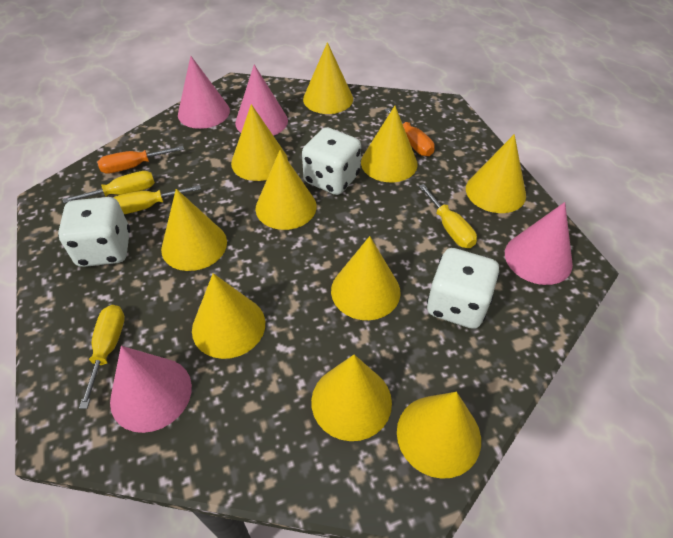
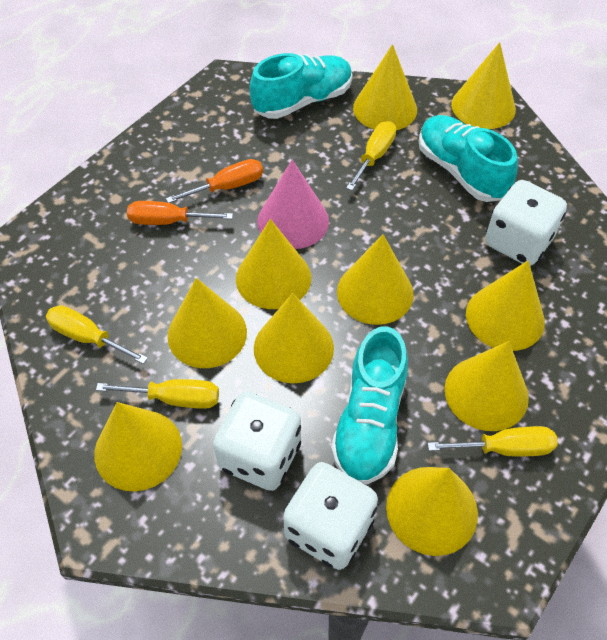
pink cone: 4 -> 1
turquoise shoe: 0 -> 3

